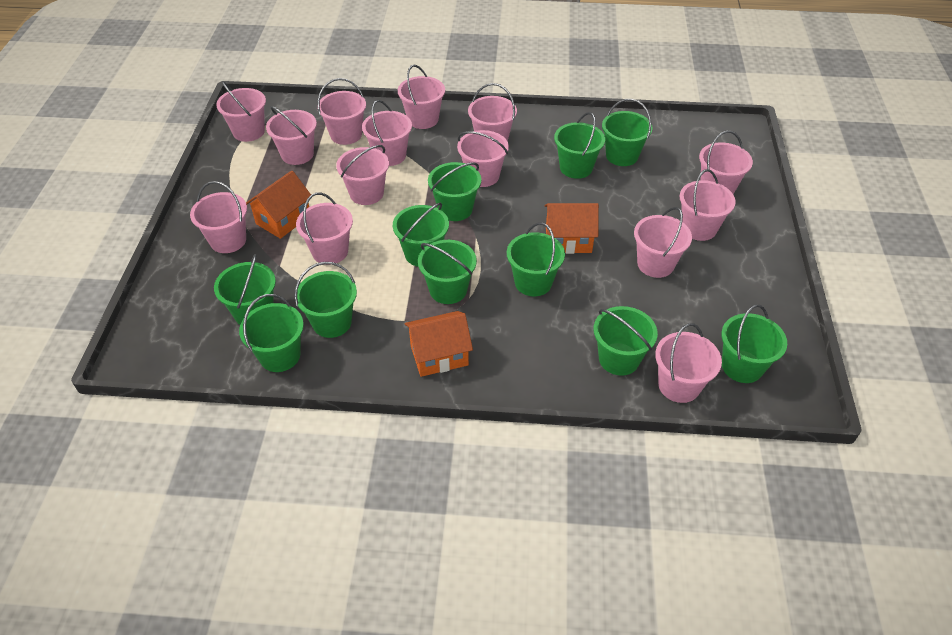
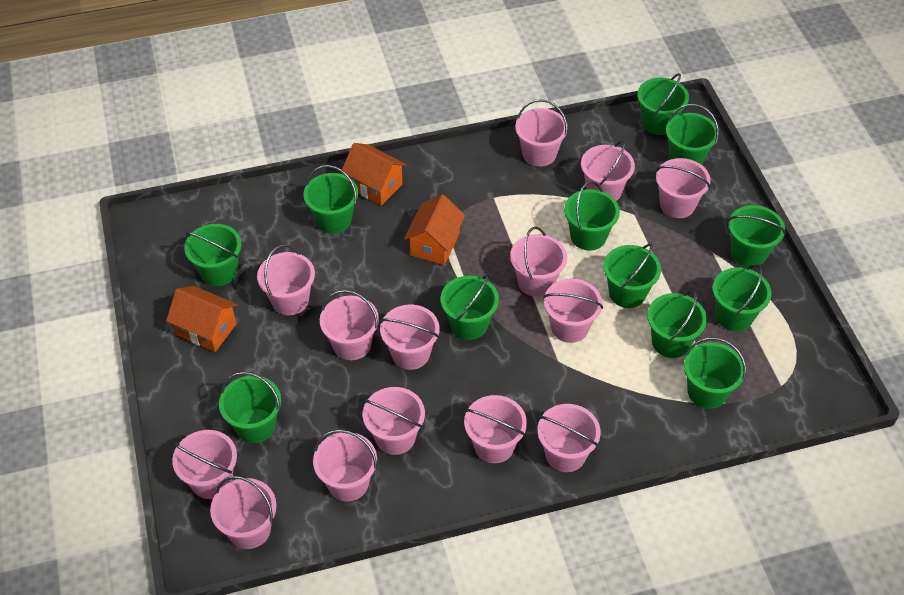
green bucket: 11 -> 12

